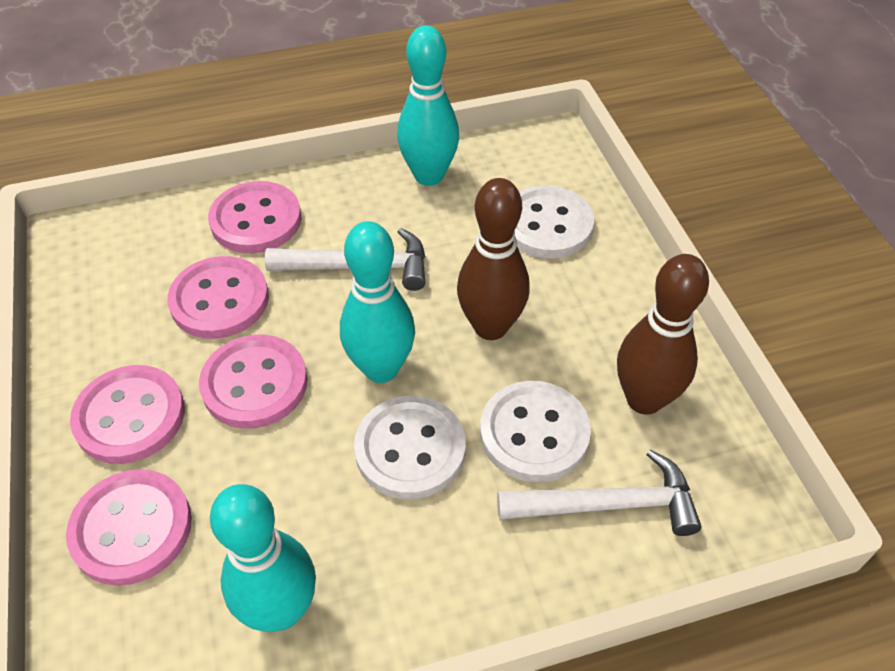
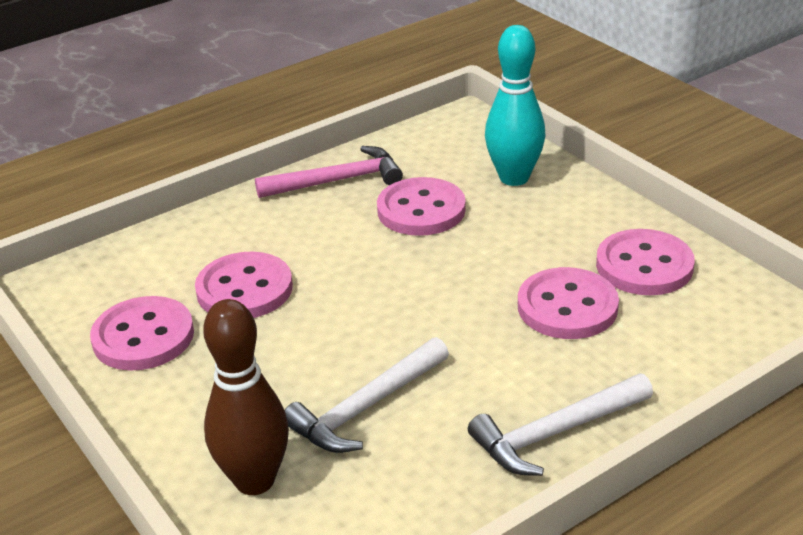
brown bowling pin: 2 -> 1
pink hammer: 0 -> 1
turquoise bowling pin: 3 -> 1
white button: 3 -> 0

